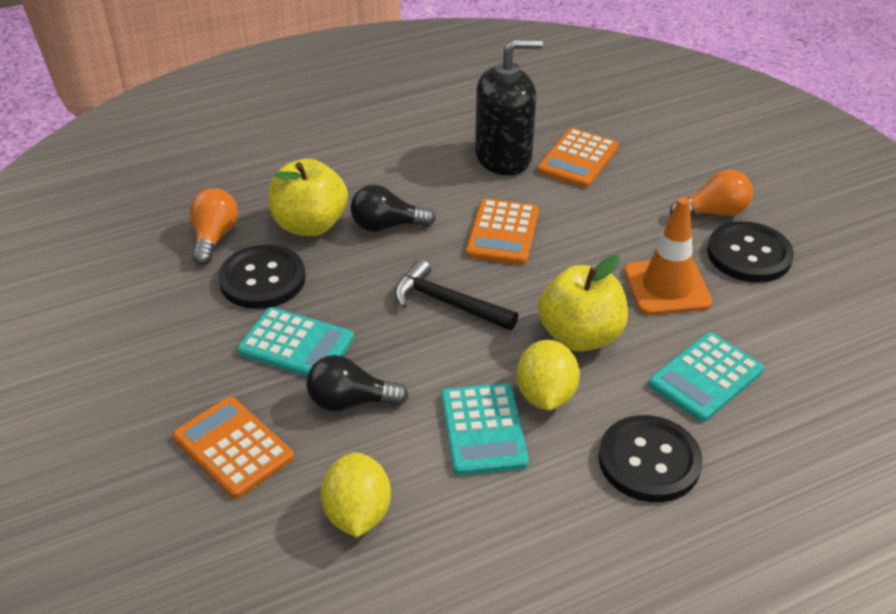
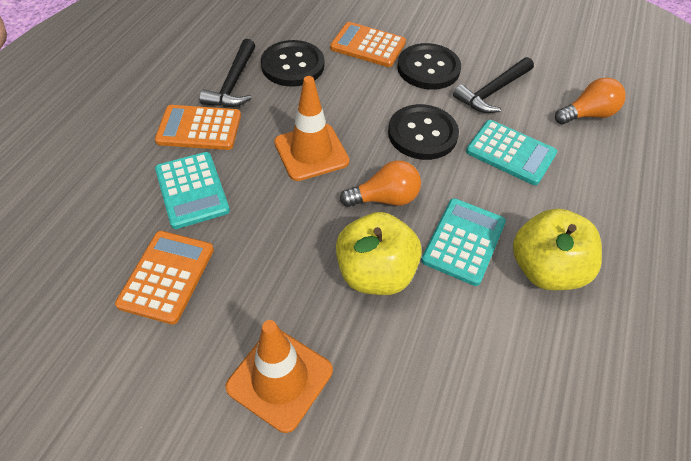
black hammer: 1 -> 2
black light bulb: 2 -> 0
black soap dispenser: 1 -> 0
orange traffic cone: 1 -> 2
yellow lemon: 2 -> 0

